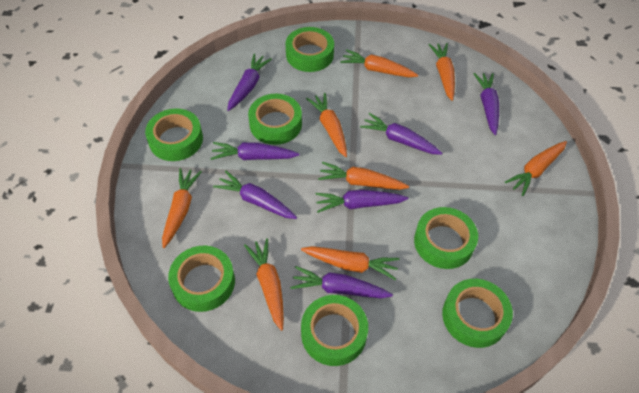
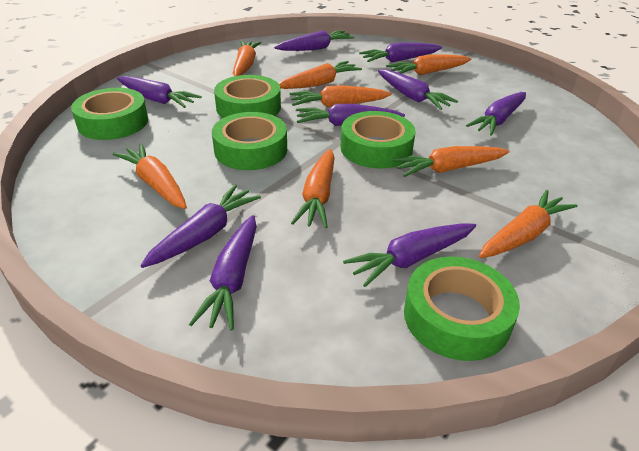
green tape: 7 -> 5
purple carrot: 7 -> 9

